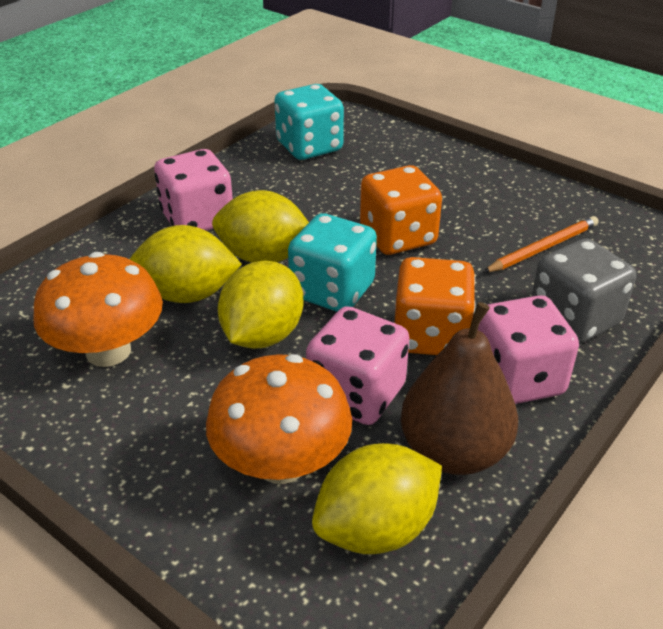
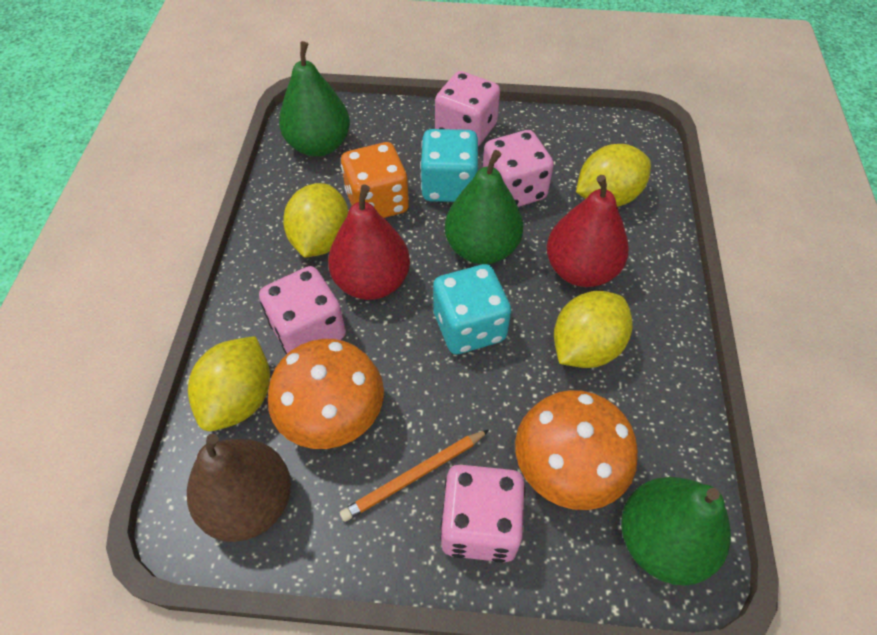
green pear: 0 -> 3
grey dice: 1 -> 0
orange dice: 2 -> 1
pink dice: 3 -> 4
red pear: 0 -> 2

